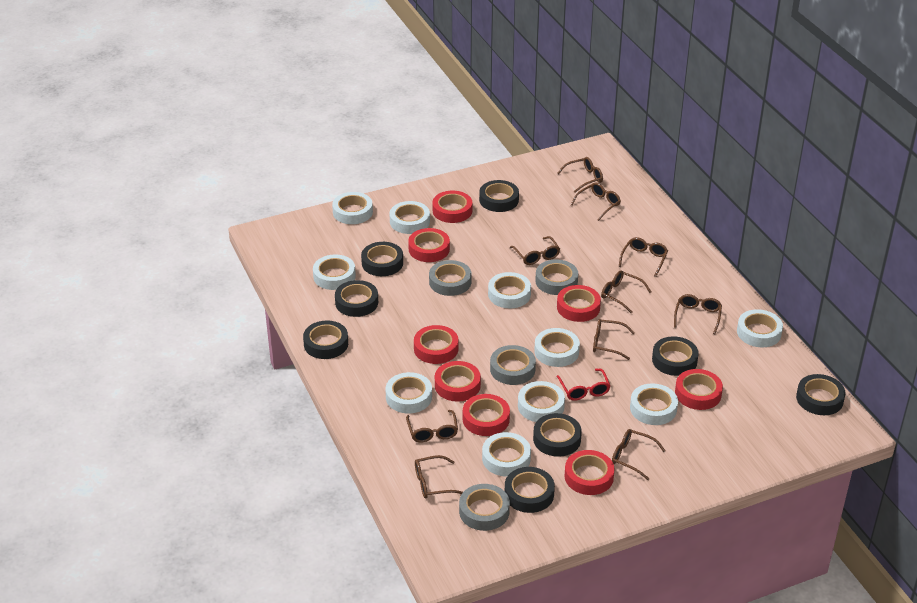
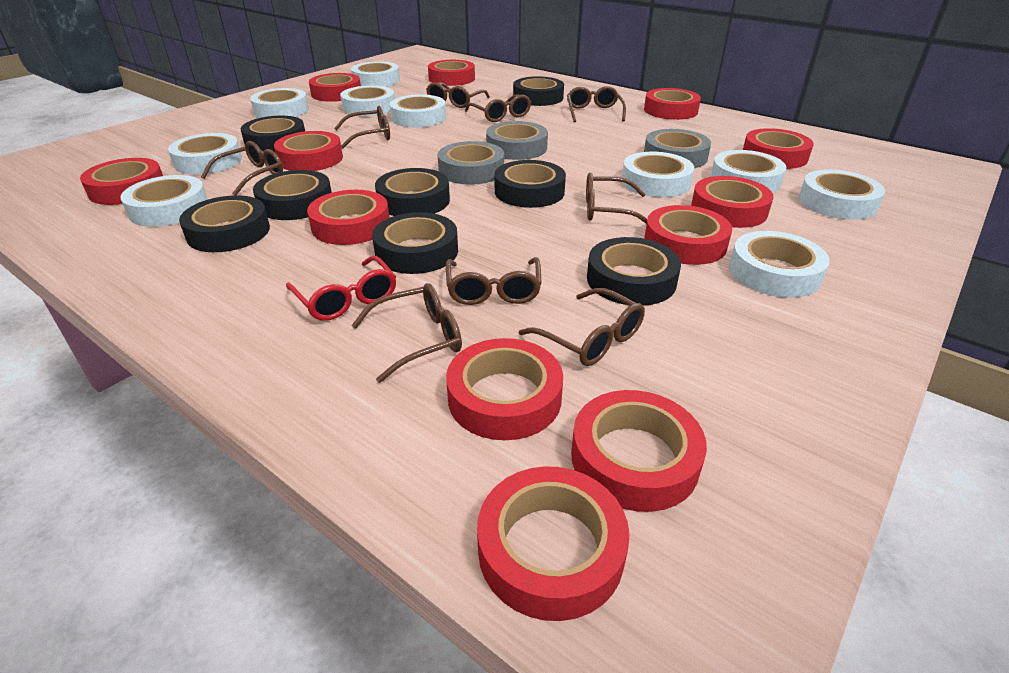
brown glasses: 10 -> 9
grey tape: 4 -> 3
red tape: 8 -> 12

